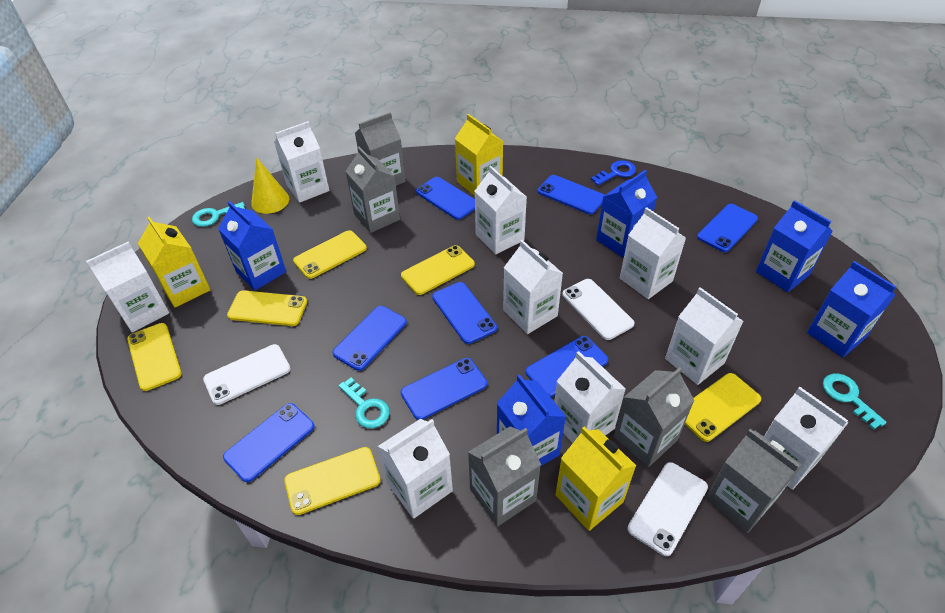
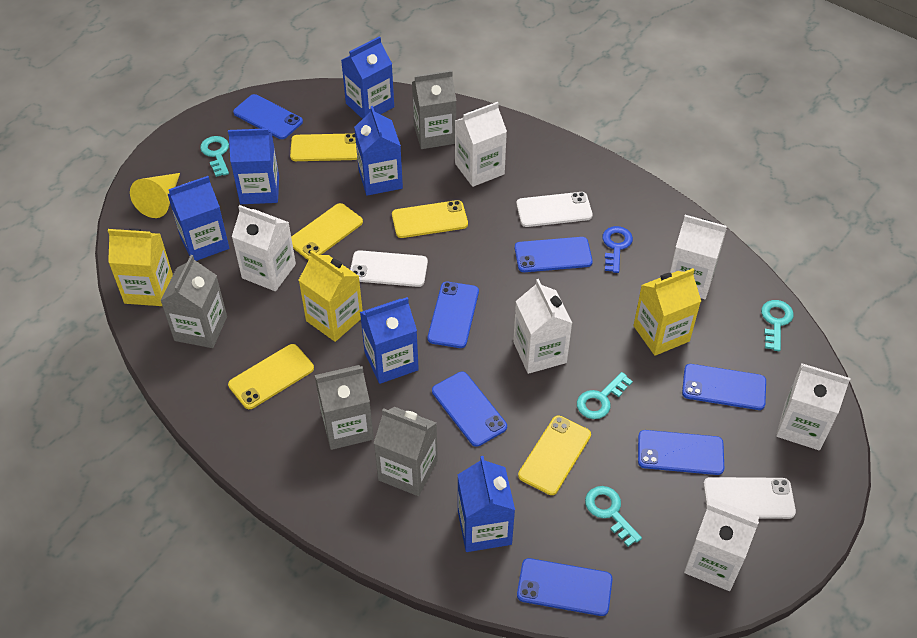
blue carton: 5 -> 6
blue phone: 8 -> 7
grey carton: 5 -> 4
turquoise key: 3 -> 4
white carton: 9 -> 6
yellow phone: 6 -> 5

